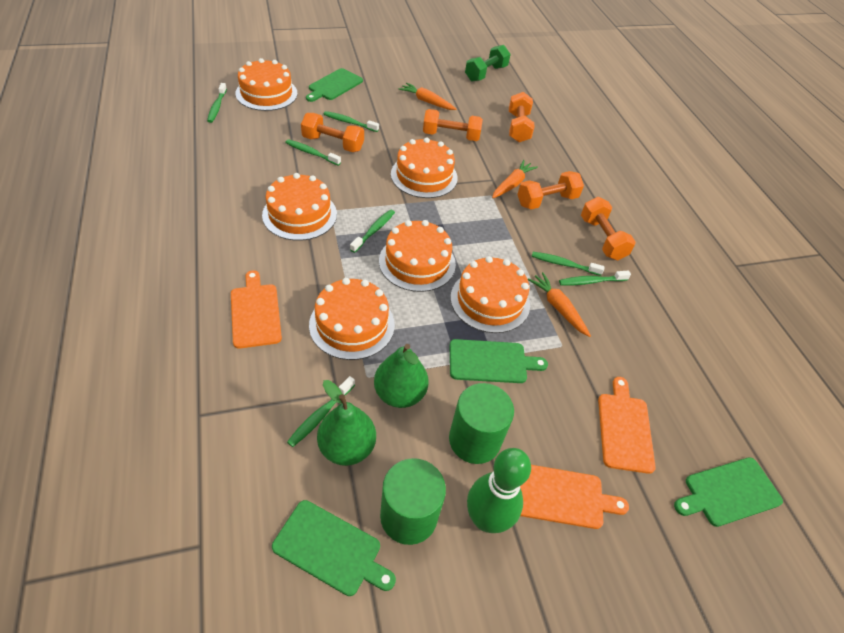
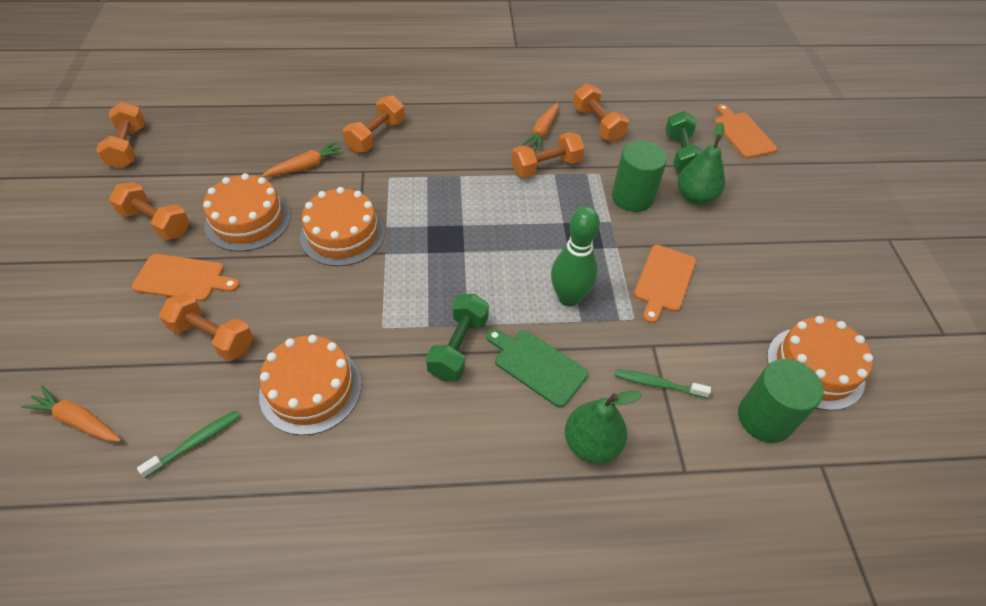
green cutting board: 4 -> 1
green dumbbell: 1 -> 2
green toothbrush: 7 -> 2
orange cake: 6 -> 4
orange dumbbell: 5 -> 6

